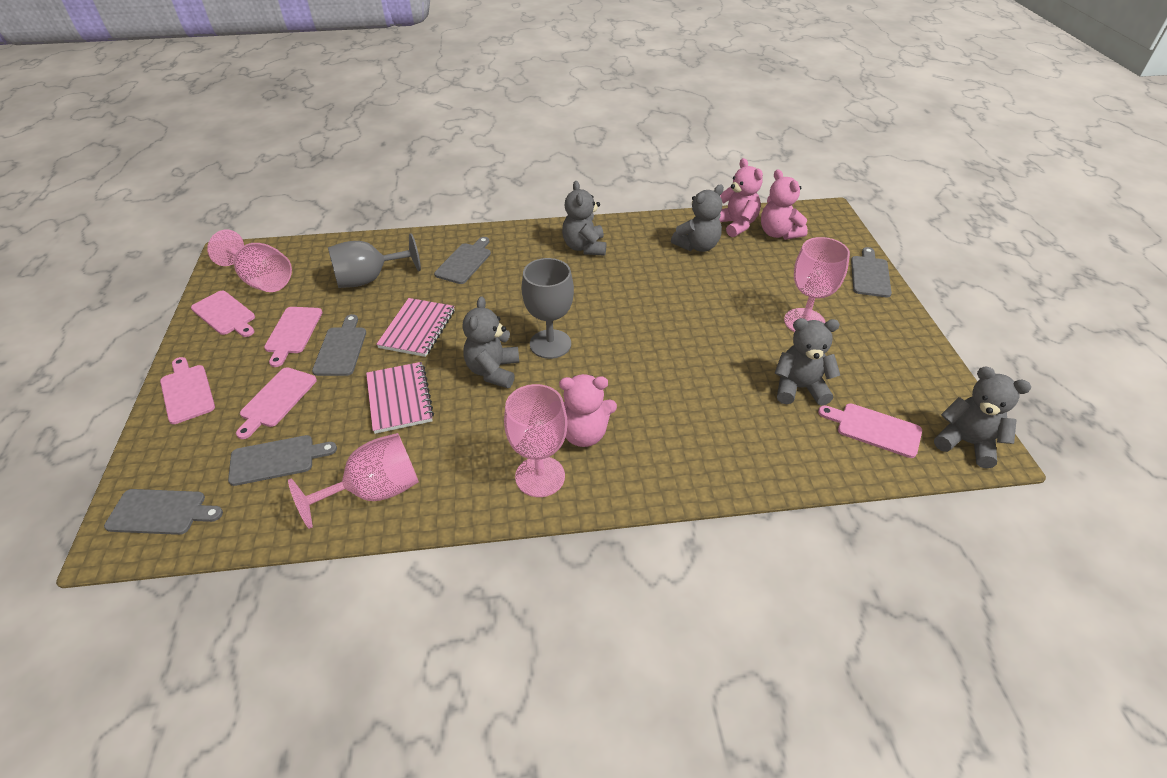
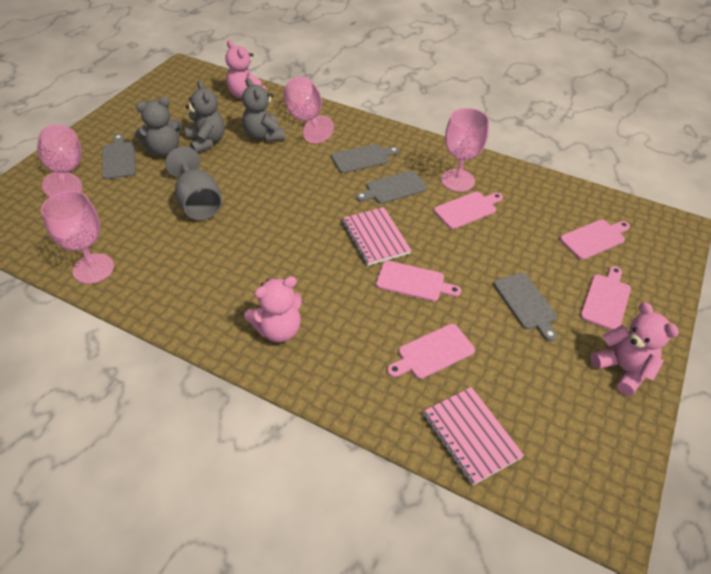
grey cutting board: 5 -> 4
grey goblet: 2 -> 1
grey teddy bear: 5 -> 3

